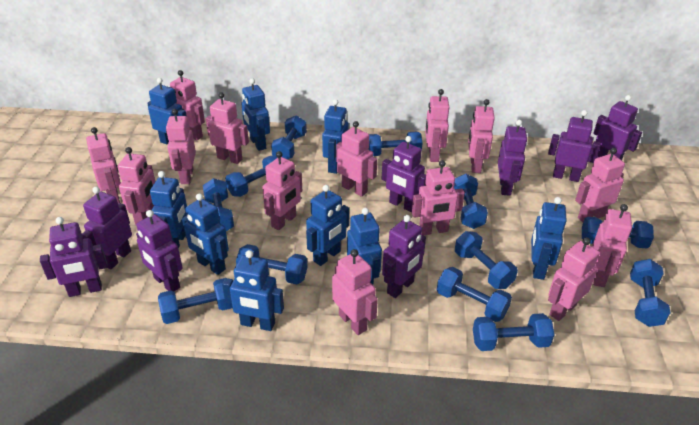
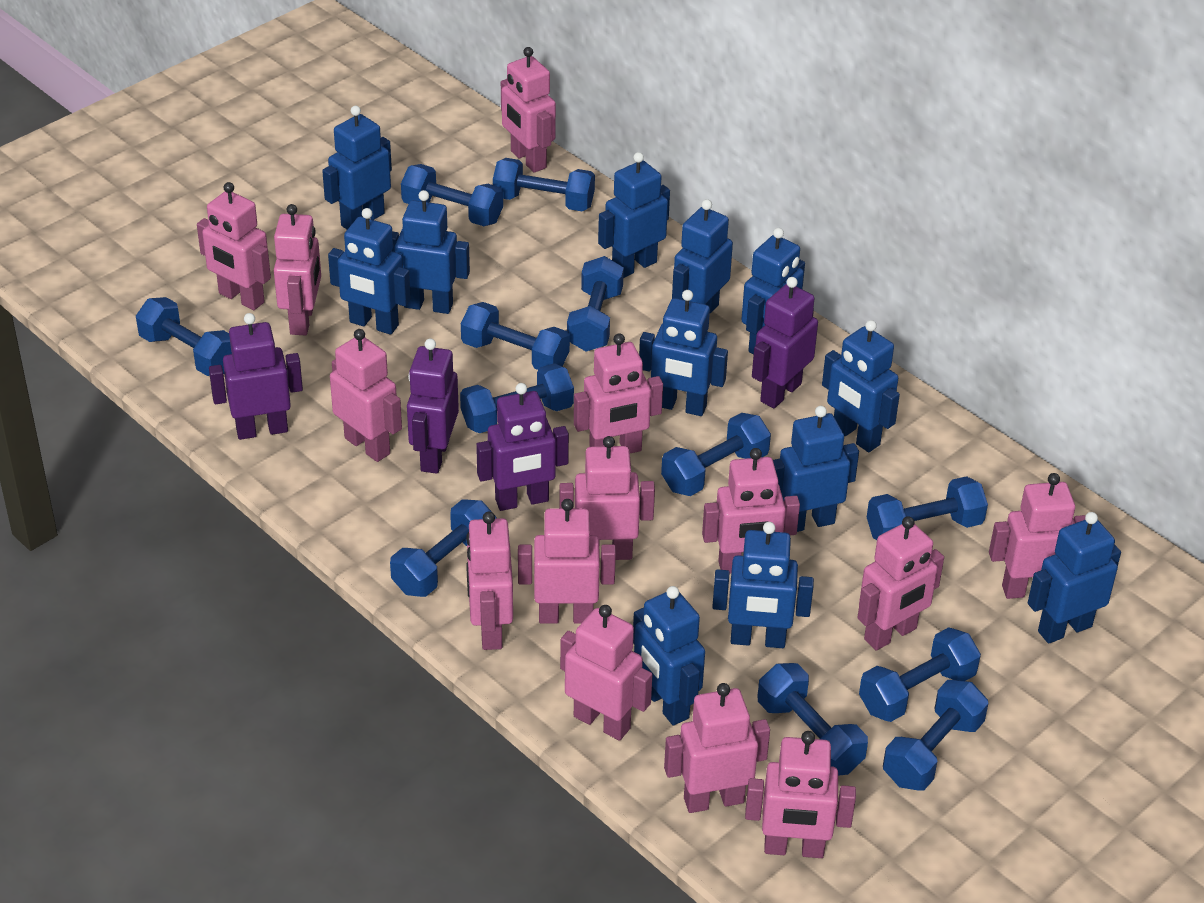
blue robot: 9 -> 12
purple robot: 8 -> 4

